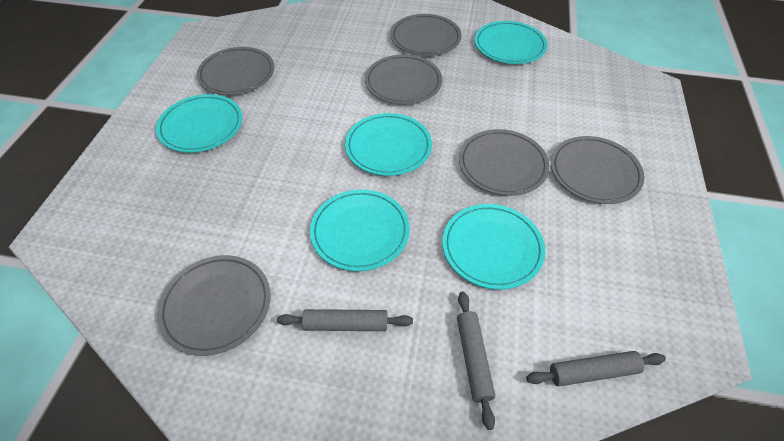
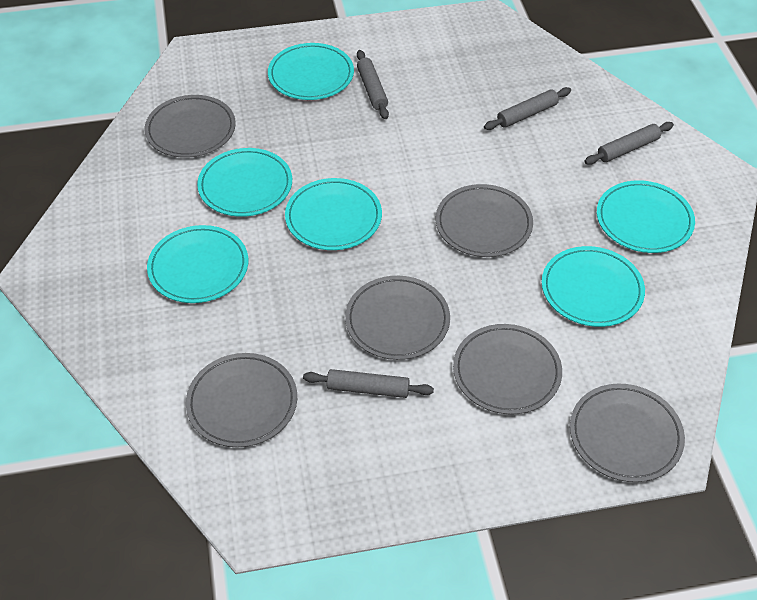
grey rolling pin: 3 -> 4
turquoise plate: 5 -> 6

